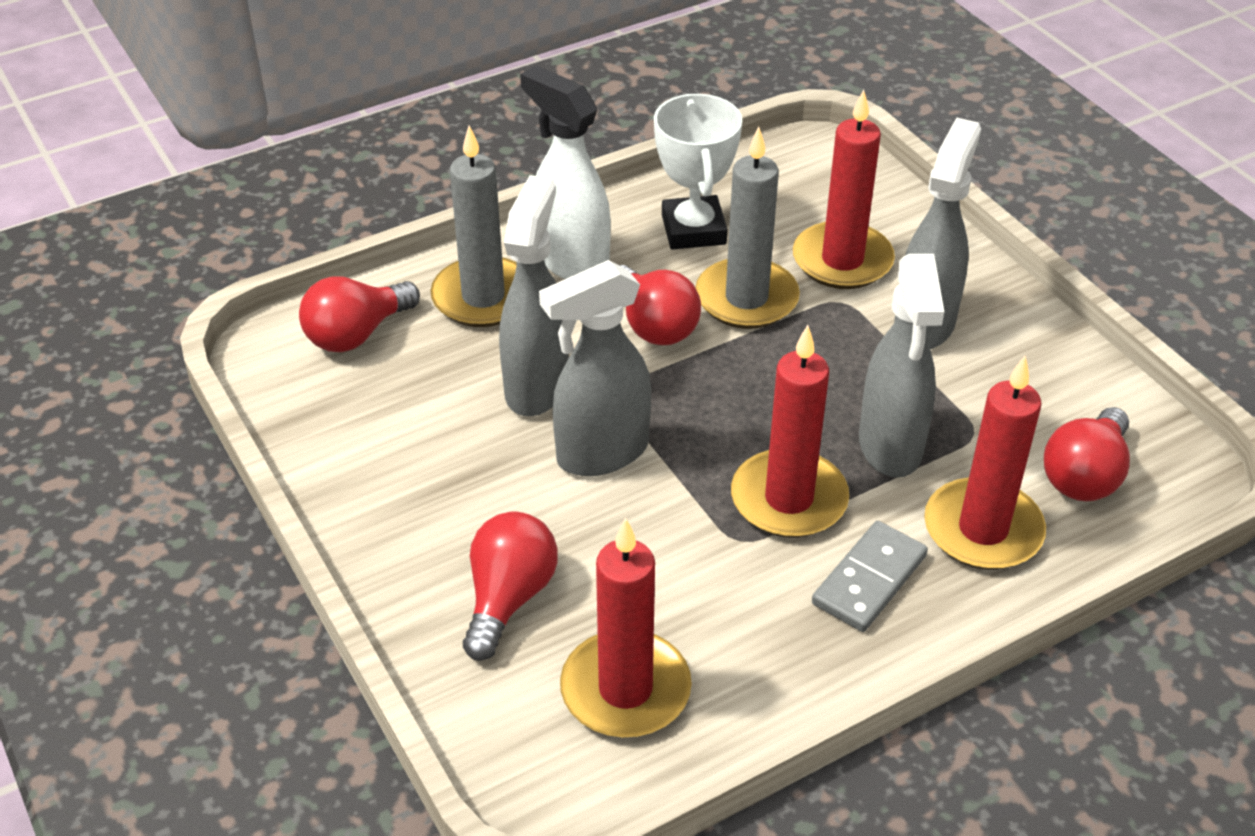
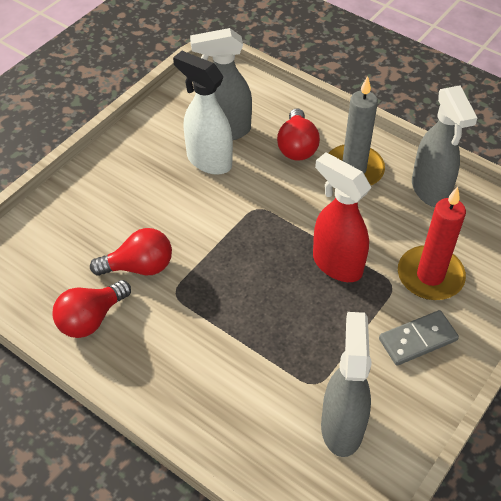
grey candle: 2 -> 1
grey spray bottle: 4 -> 3
red candle: 4 -> 1
red light bulb: 4 -> 3
red spray bottle: 0 -> 1
white trophy: 1 -> 0

